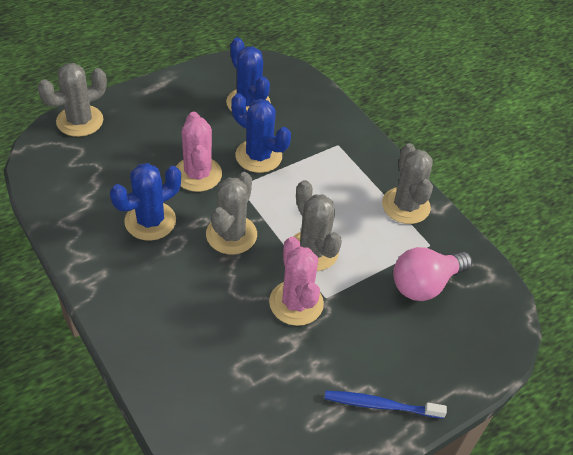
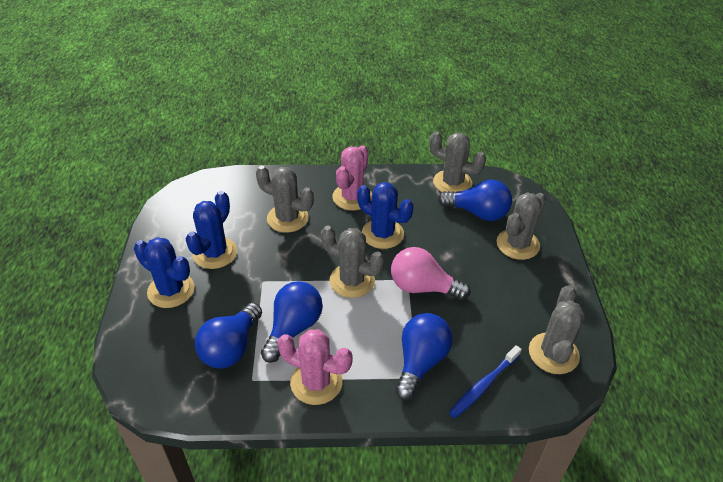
blue light bulb: 0 -> 4
grey cactus: 4 -> 5

